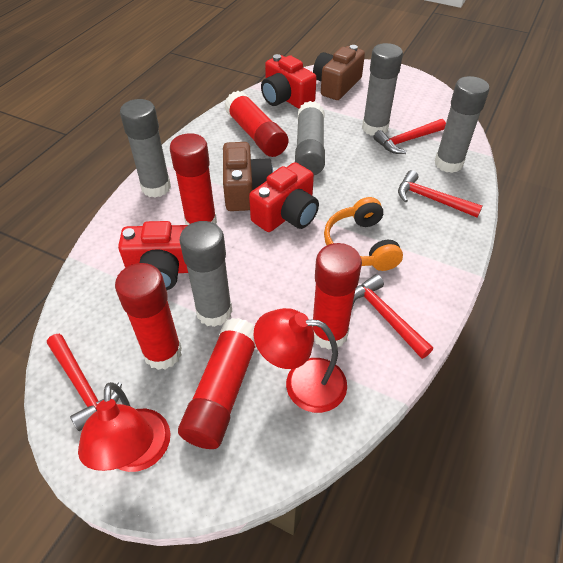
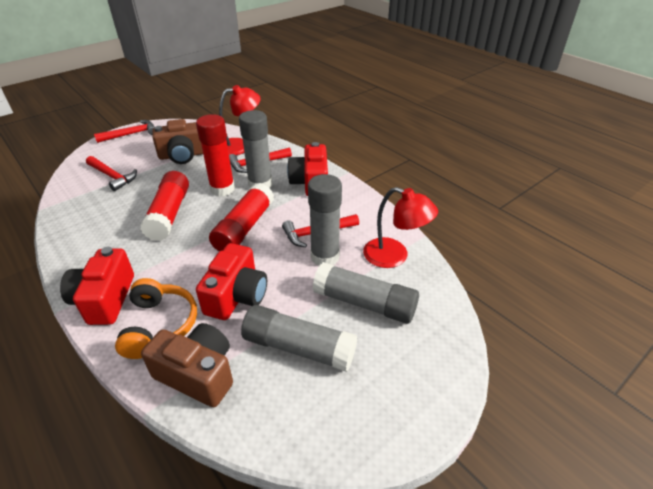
grey glue stick: 5 -> 4
red glue stick: 5 -> 3

